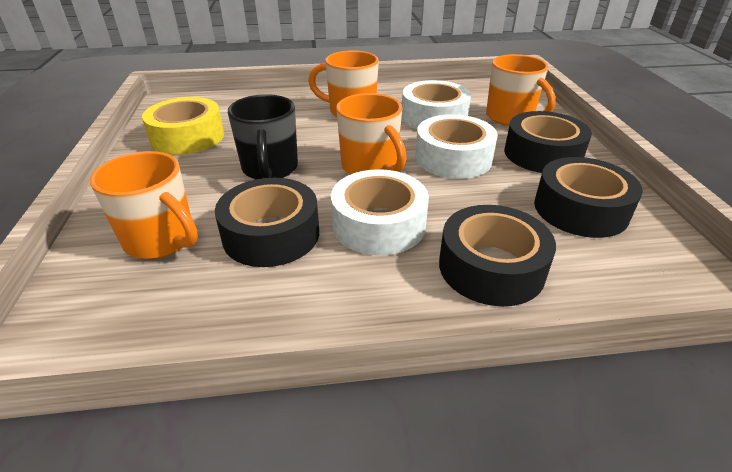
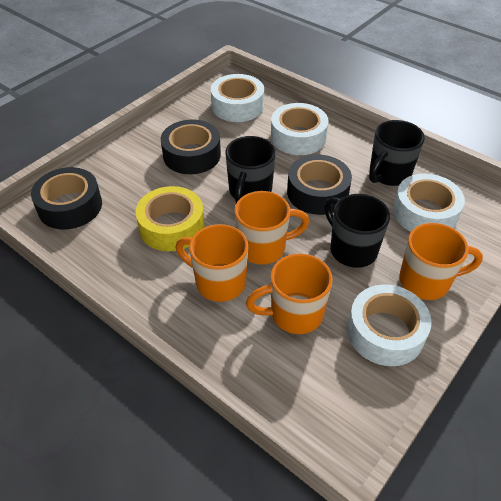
black mug: 1 -> 3
black tape: 4 -> 3
white tape: 3 -> 4

